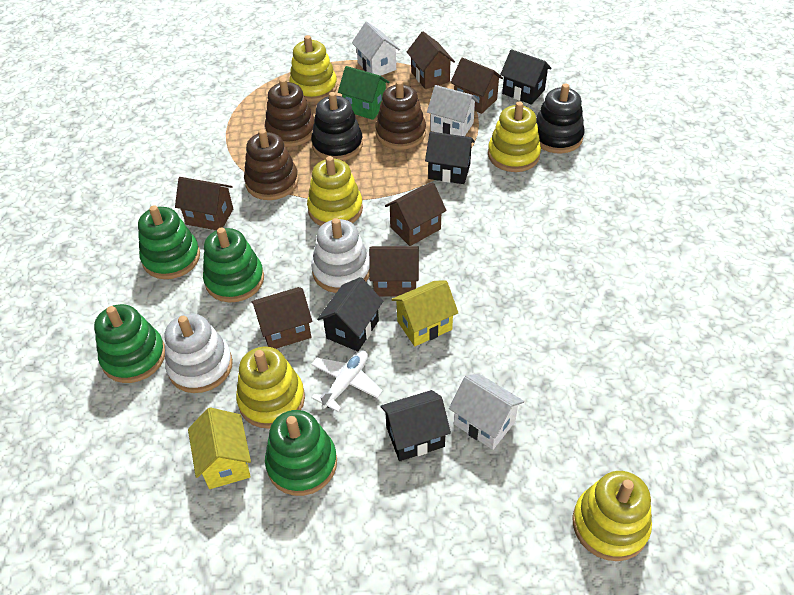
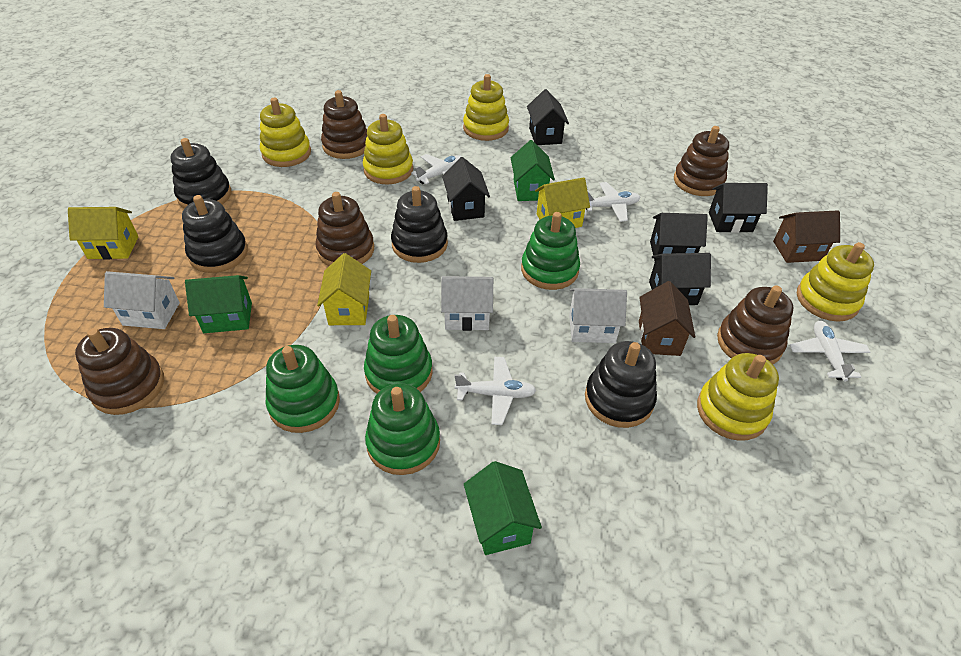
black house: 4 -> 5
black stacking toy: 2 -> 4
brown house: 6 -> 2
brown stacking toy: 3 -> 5
green house: 1 -> 3
white plane: 1 -> 4
white stacking toy: 2 -> 0
yellow house: 2 -> 3

